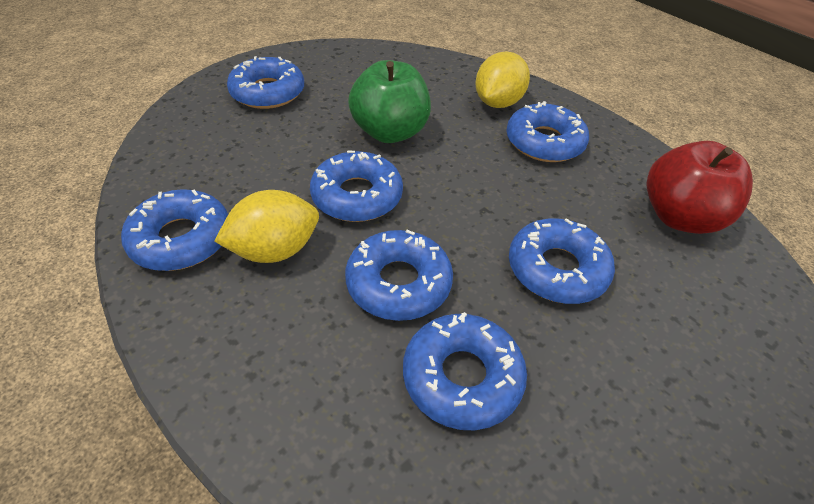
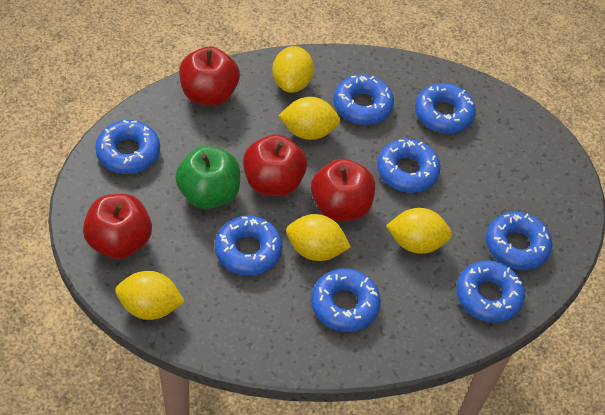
blue donut: 7 -> 8
red apple: 1 -> 4
yellow lemon: 2 -> 5

